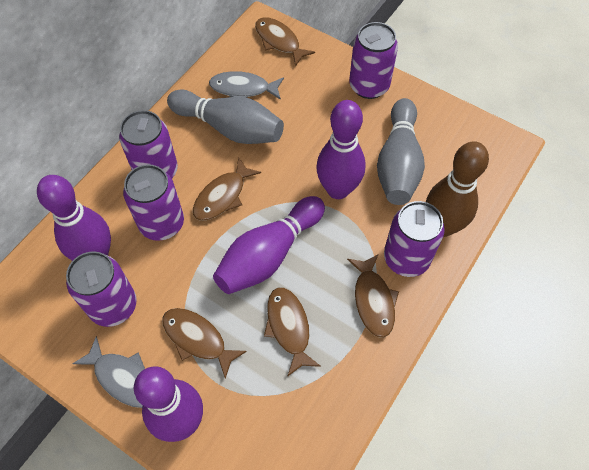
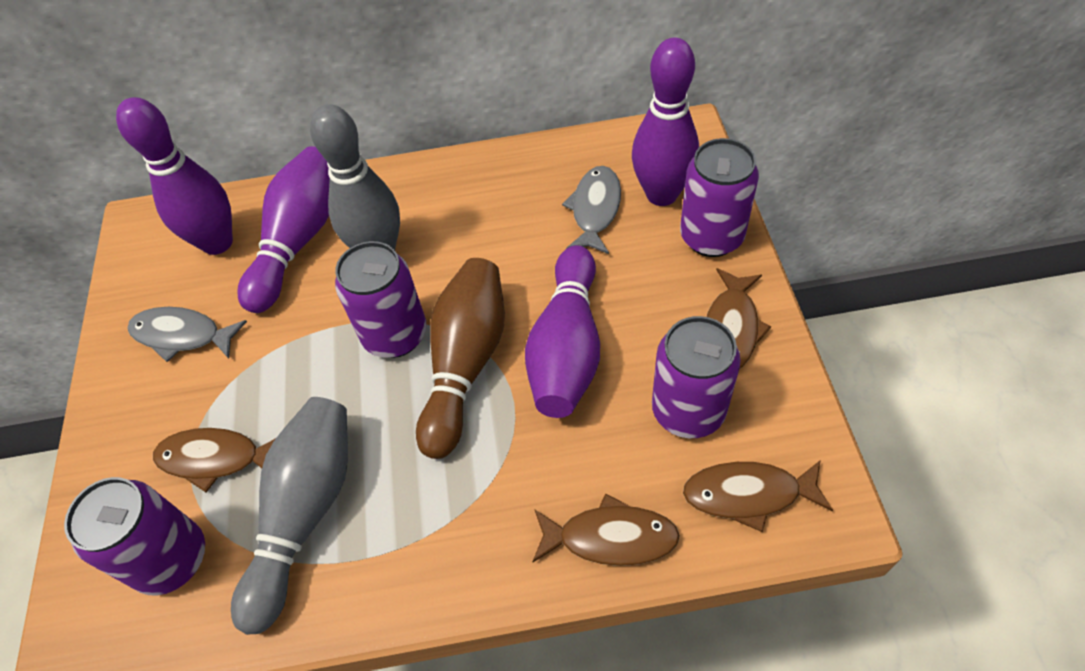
brown fish: 5 -> 4
purple can: 5 -> 4

